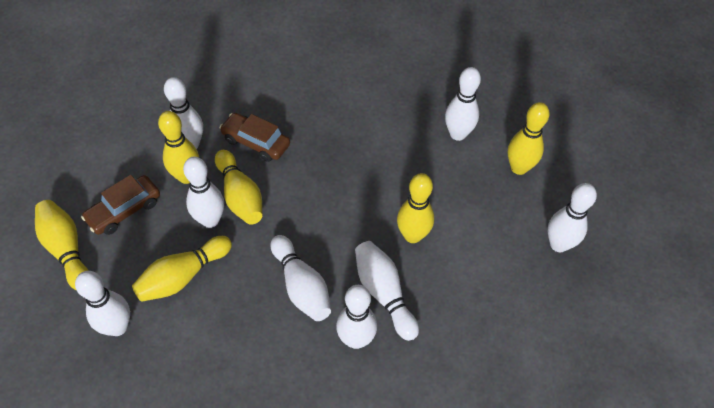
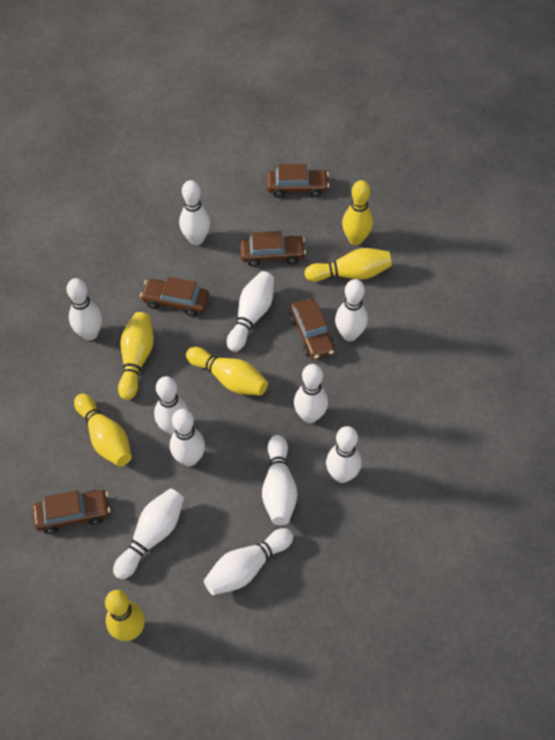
brown car: 2 -> 5
white bowling pin: 8 -> 11

